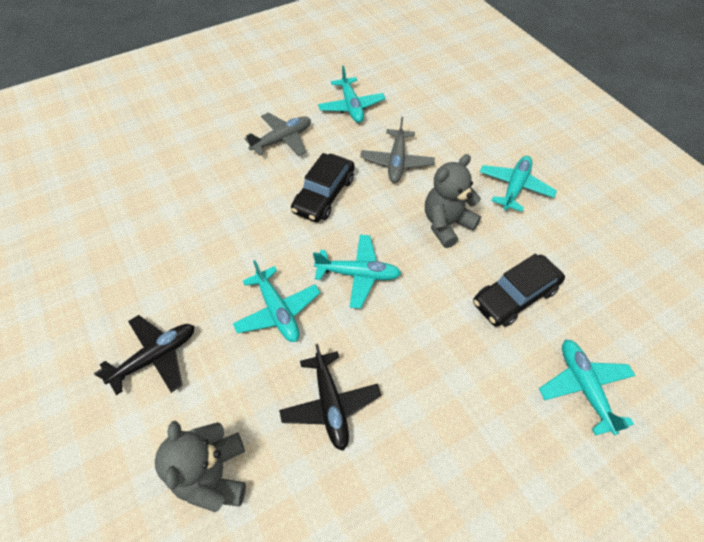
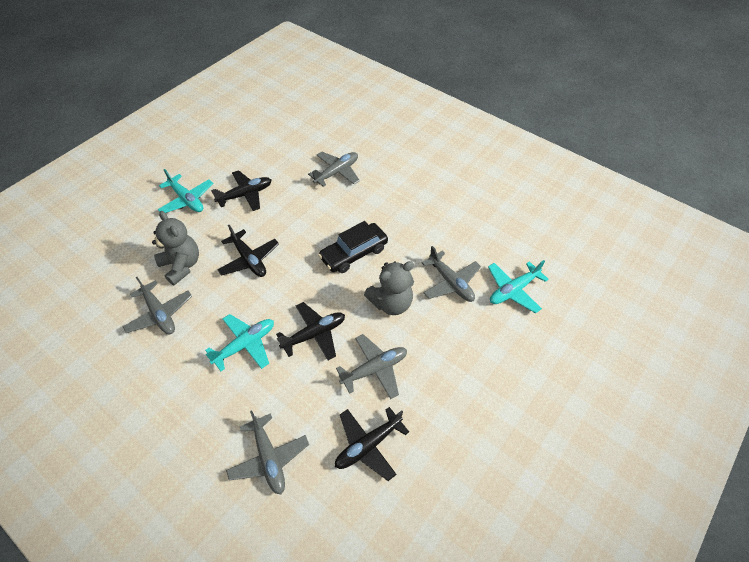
black car: 2 -> 1
black plane: 2 -> 4
grey plane: 2 -> 5
turquoise plane: 5 -> 3

